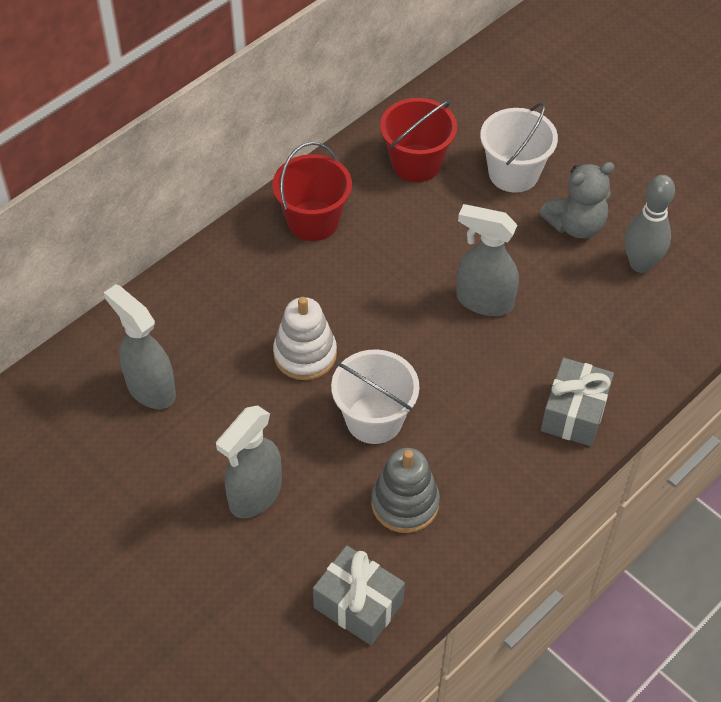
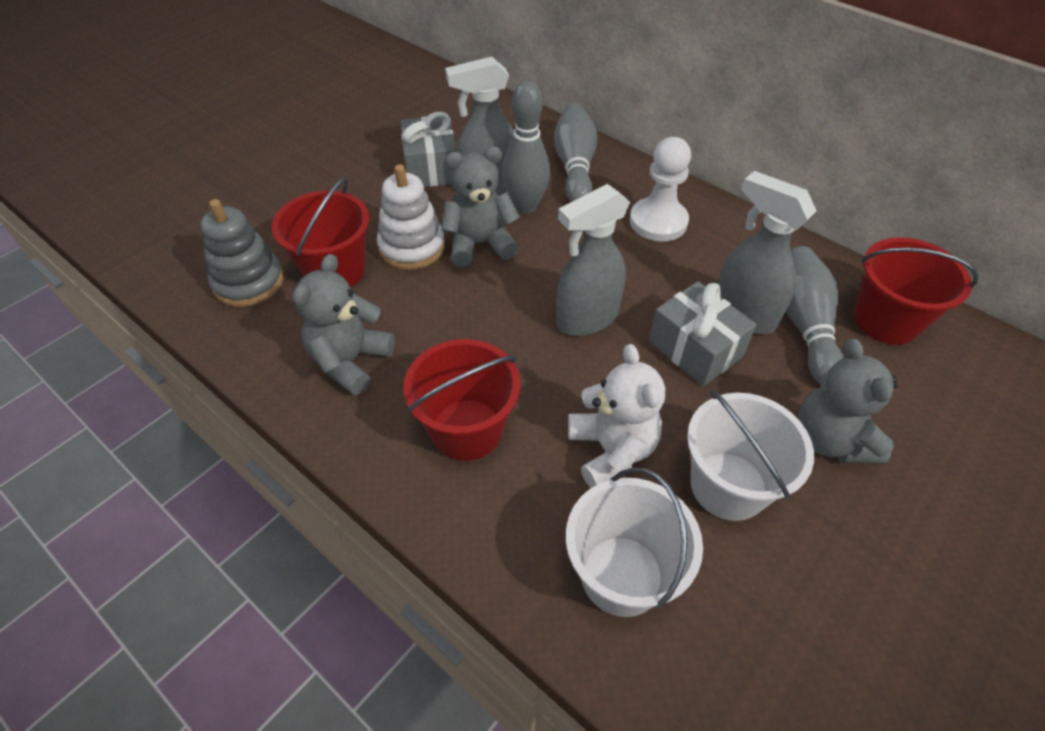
grey bowling pin: 1 -> 3
grey teddy bear: 1 -> 3
red bucket: 2 -> 3
white pawn: 0 -> 1
white teddy bear: 0 -> 1

